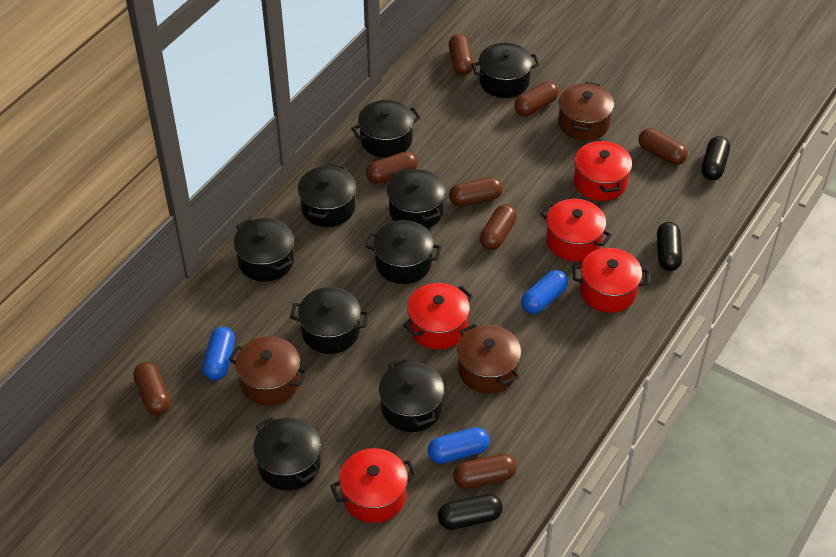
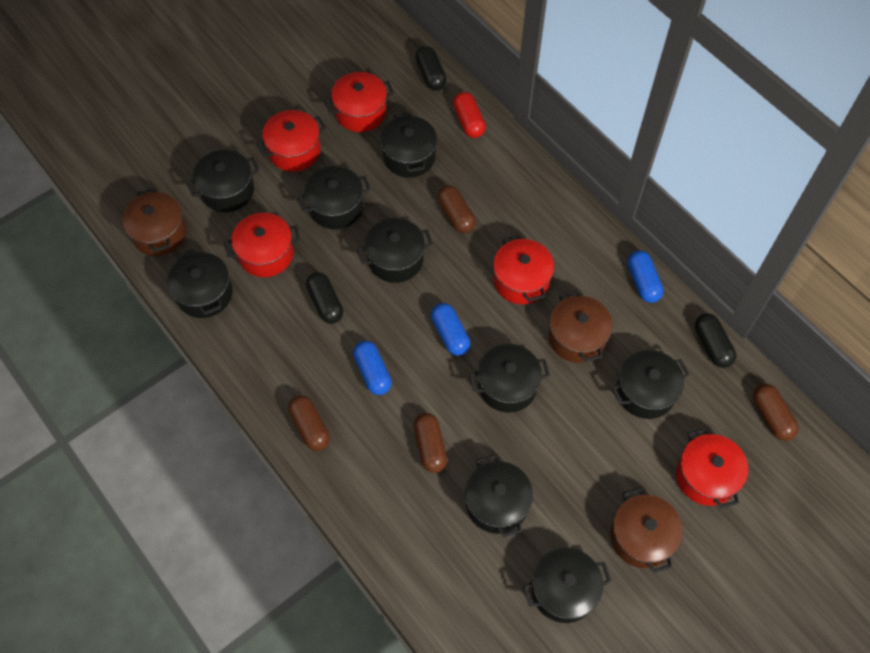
brown capsule: 8 -> 4
red capsule: 0 -> 1

